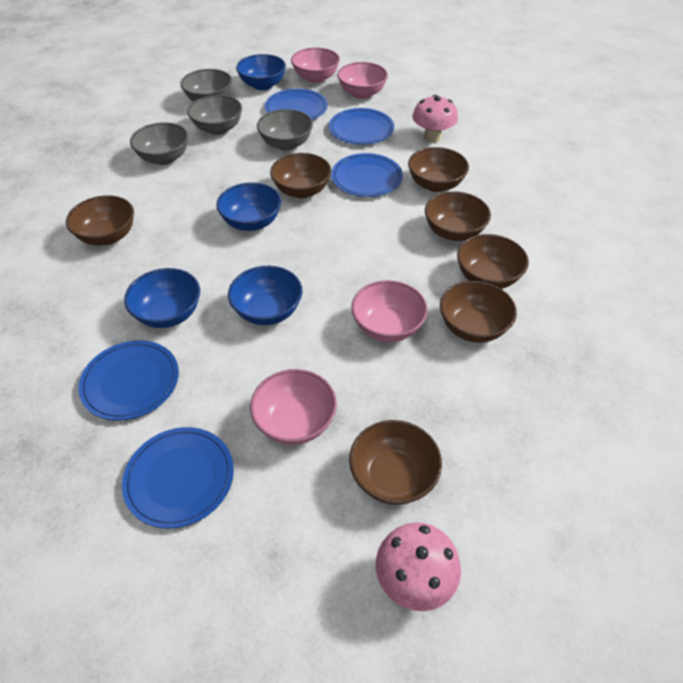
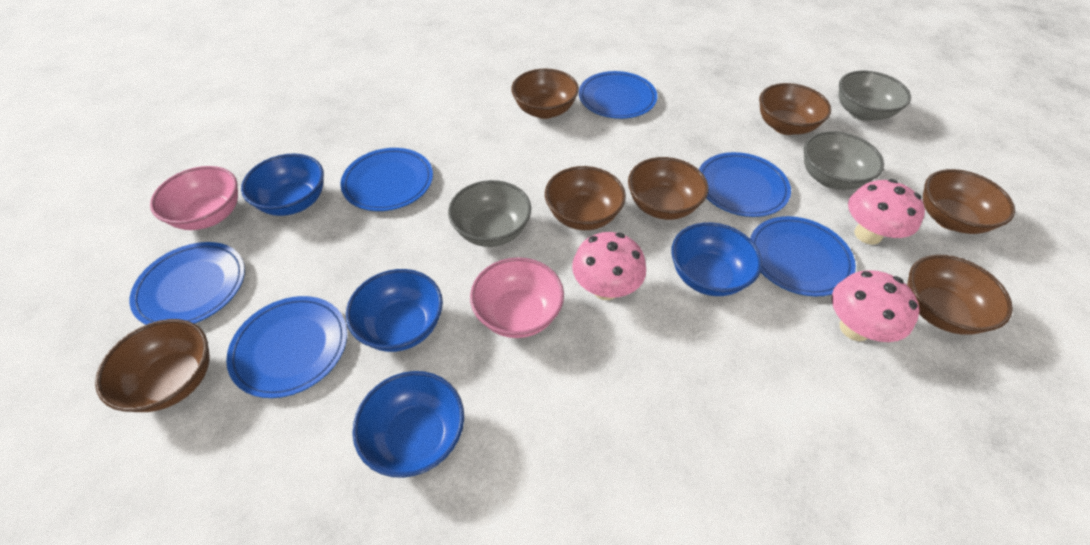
blue plate: 5 -> 6
grey bowl: 4 -> 3
pink bowl: 4 -> 2
pink mushroom: 2 -> 3

